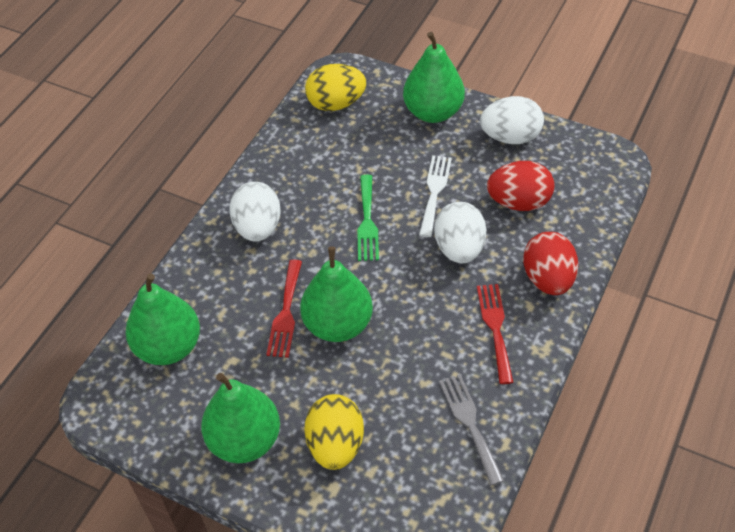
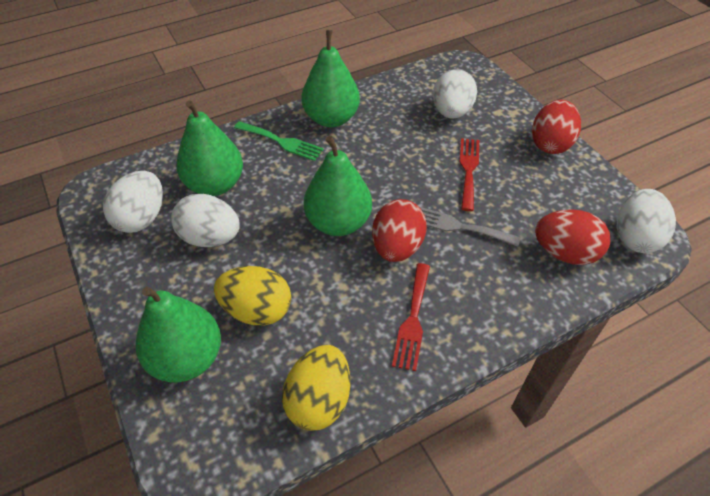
red egg: 2 -> 3
white egg: 3 -> 4
white fork: 1 -> 0

